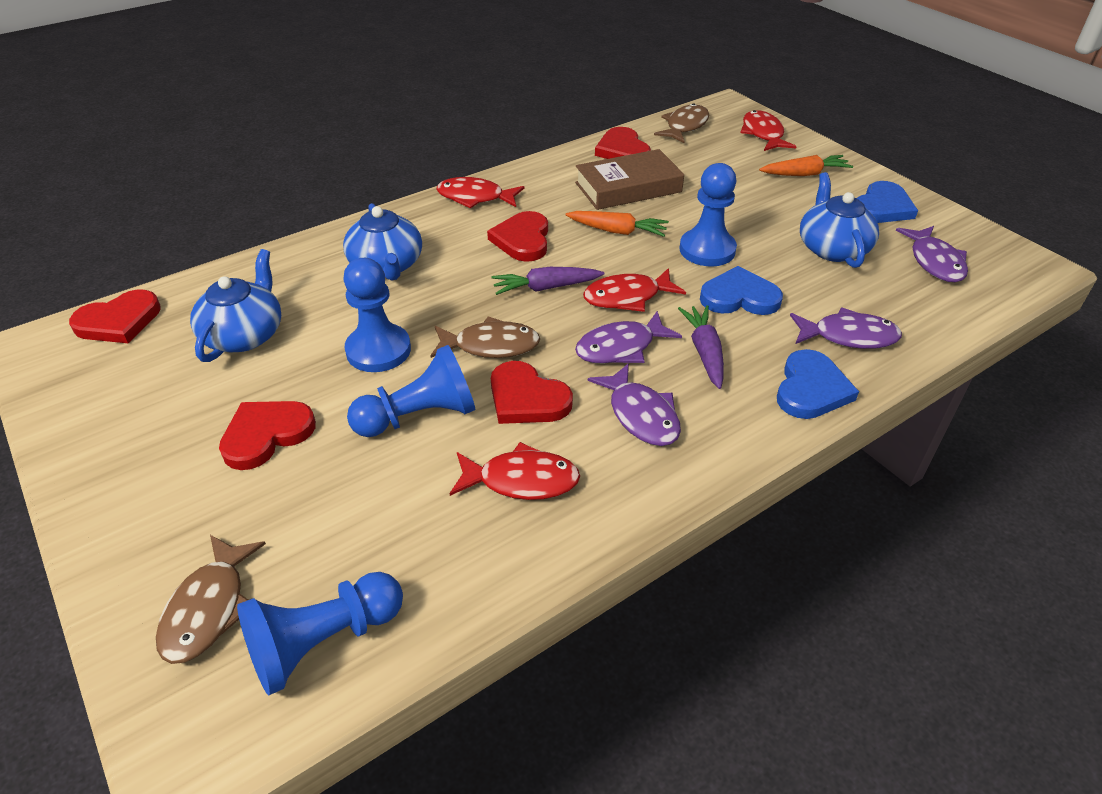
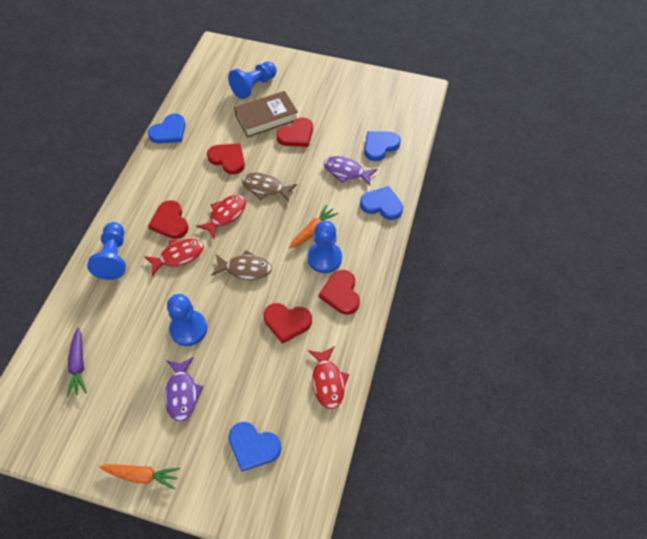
blue heart: 3 -> 4
blue teapot: 3 -> 0
brown fish: 3 -> 2
purple carrot: 2 -> 1
purple fish: 4 -> 2
red fish: 4 -> 3

